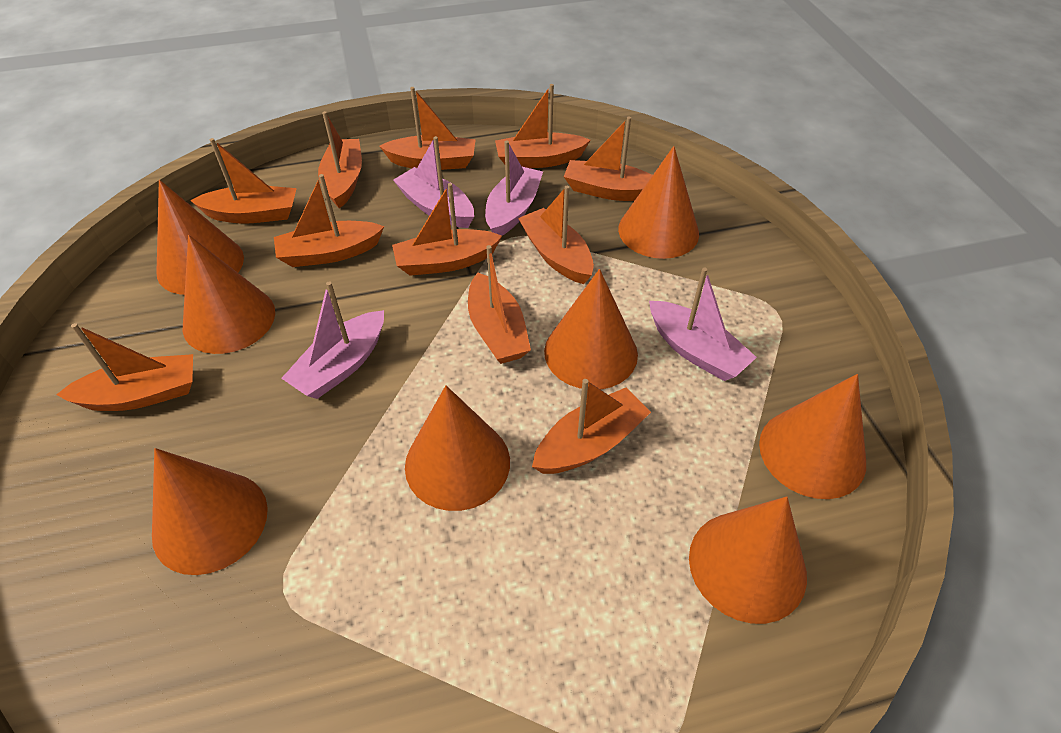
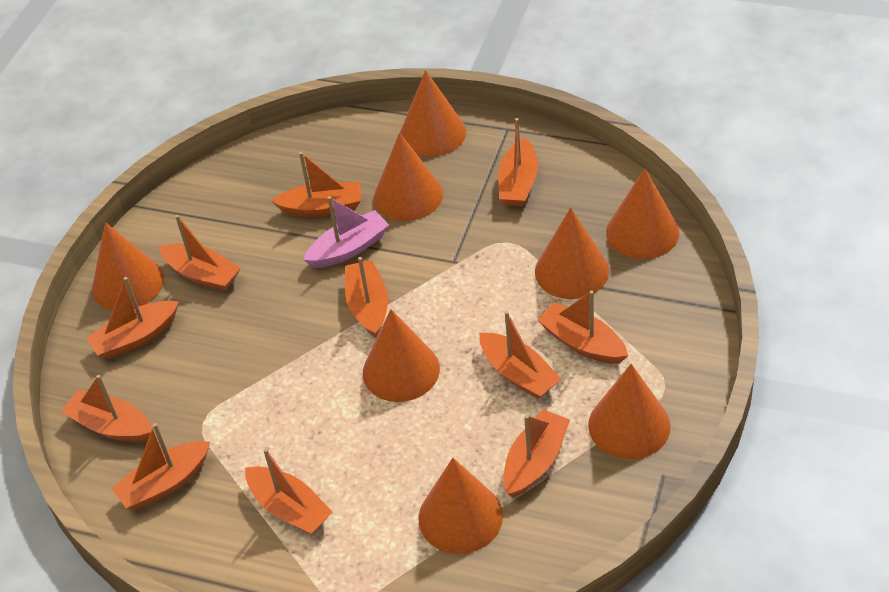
pink boat: 4 -> 1

